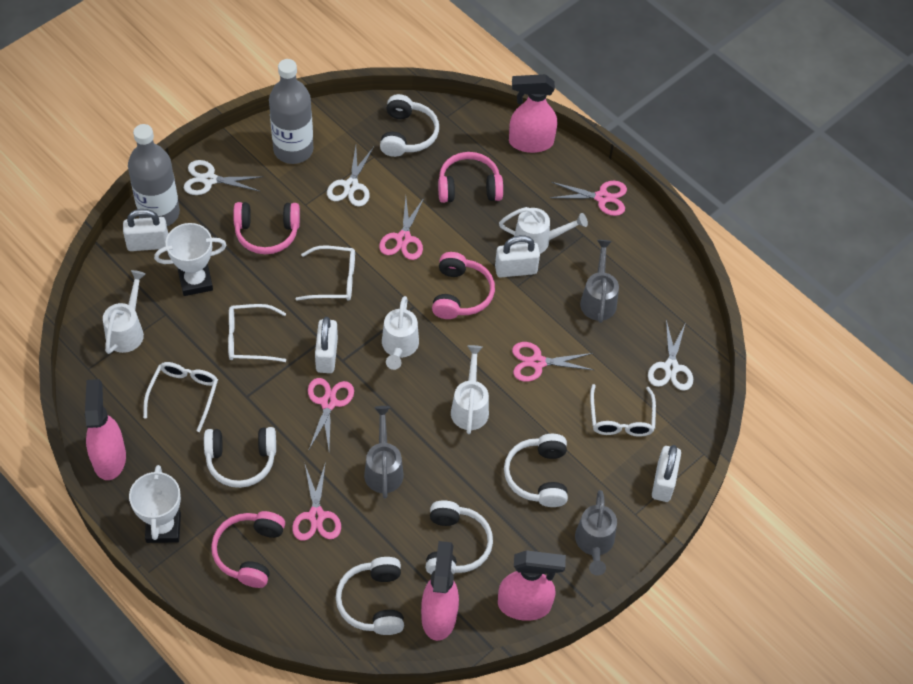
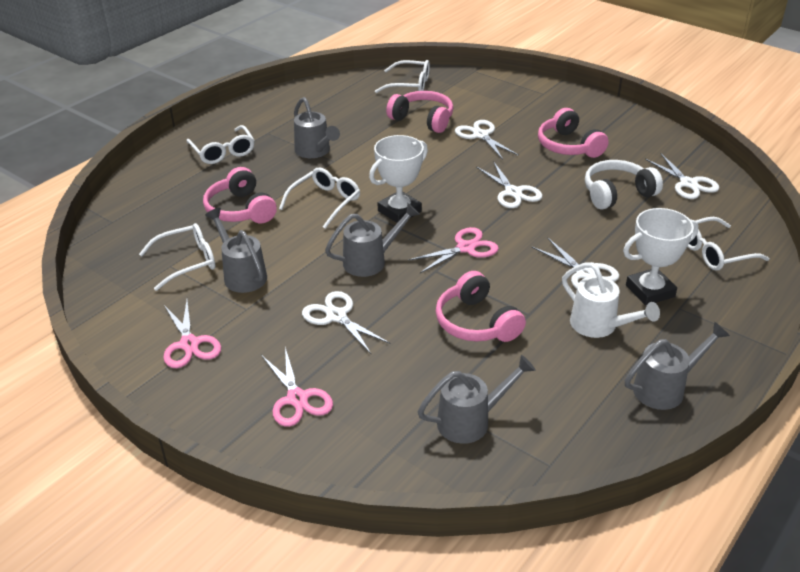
grey bottle: 2 -> 0
grey watering can: 3 -> 5
pink scissors: 5 -> 3
pink spray bottle: 4 -> 0
white glasses: 4 -> 5
white headphones: 5 -> 1
white padlock: 4 -> 0
white scissors: 3 -> 5
white watering can: 4 -> 1

